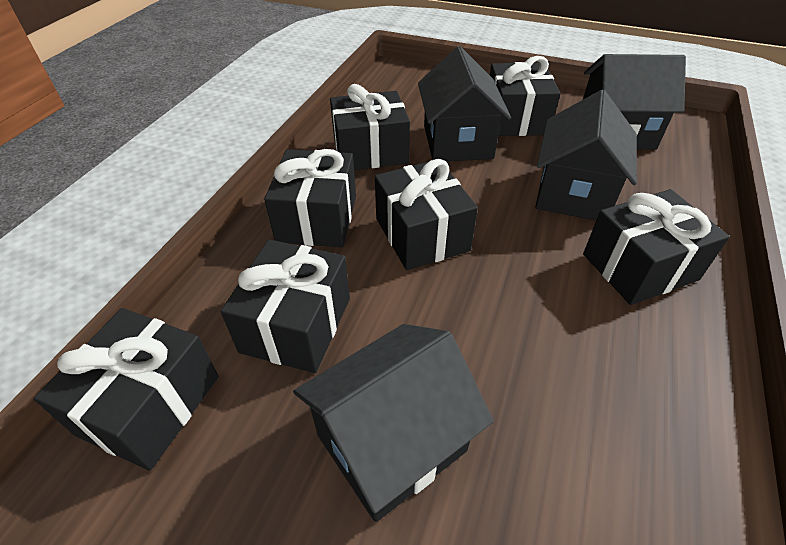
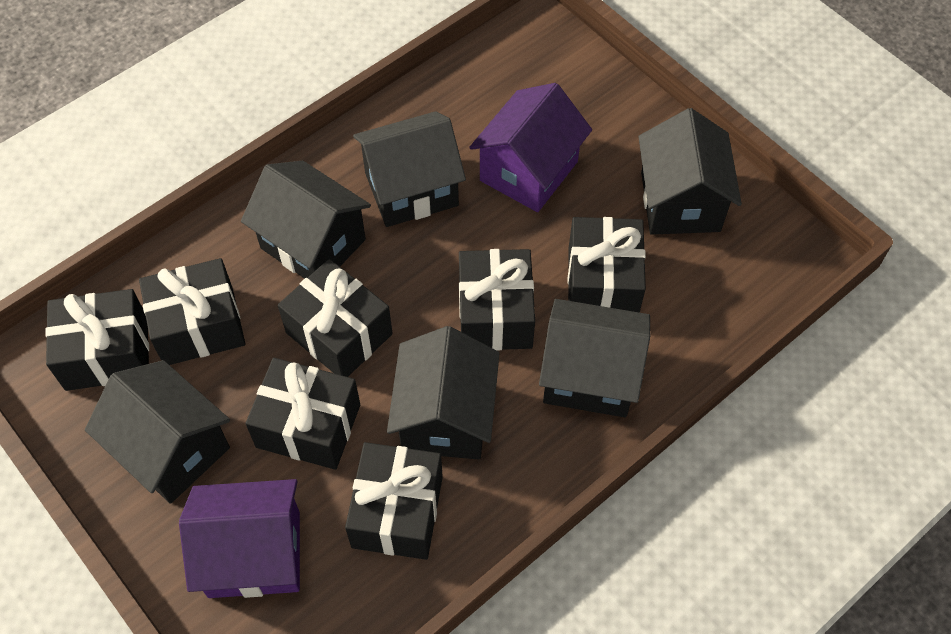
black house: 4 -> 6
purple house: 0 -> 2

